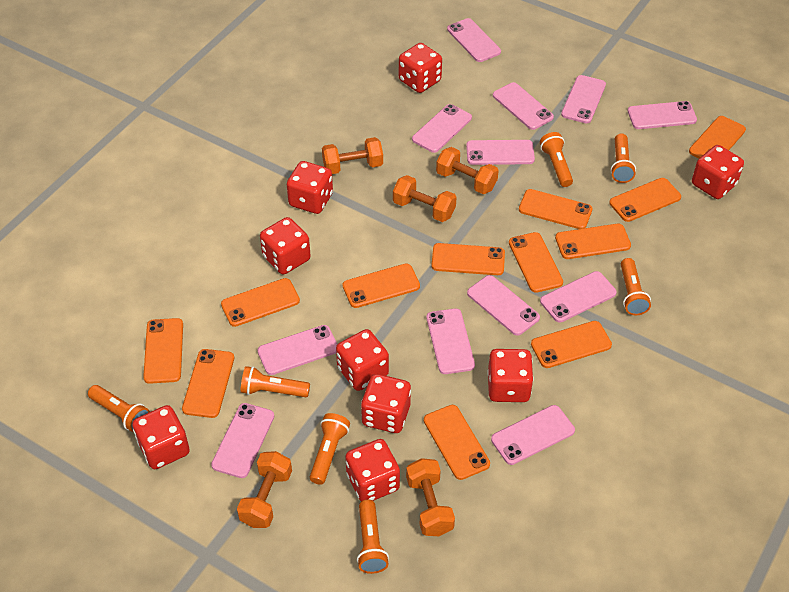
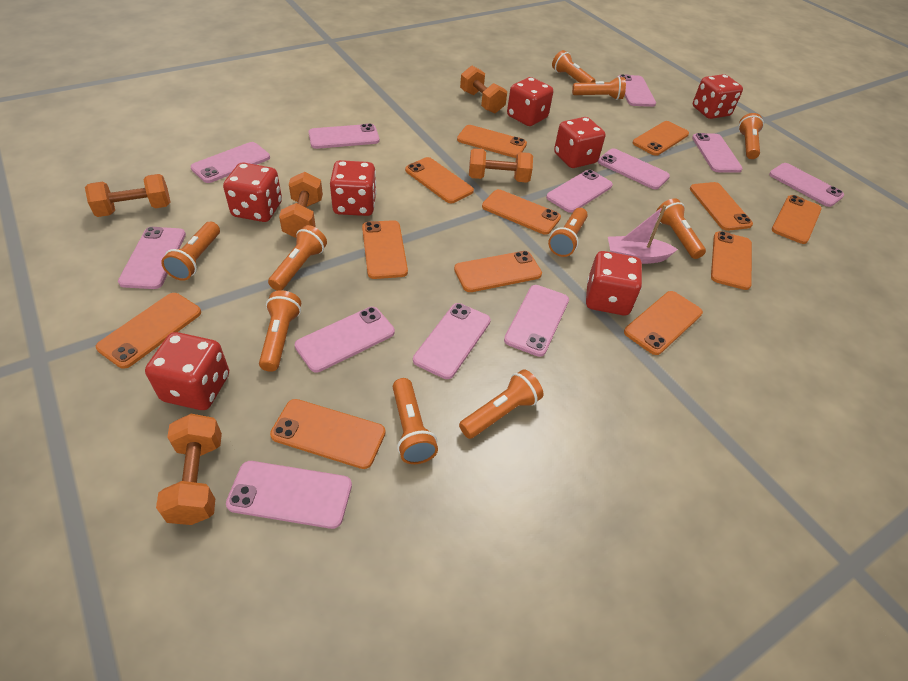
orange flashlight: 7 -> 10
pink boat: 0 -> 1
red dice: 9 -> 7

